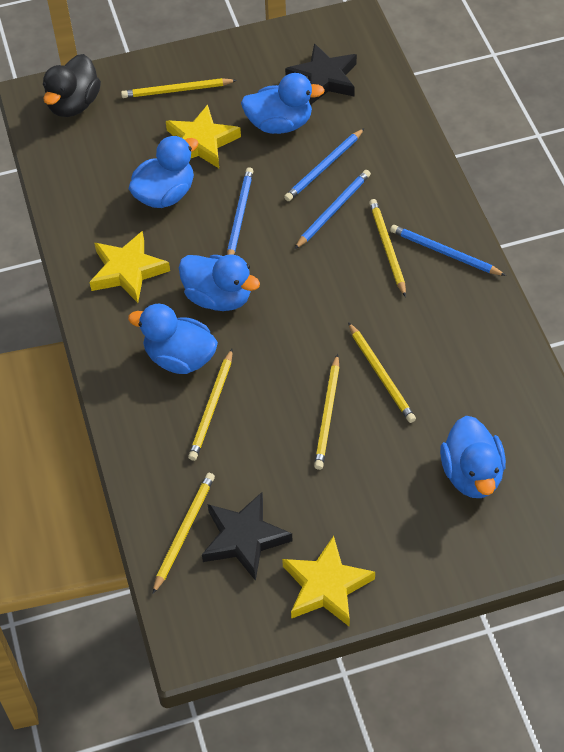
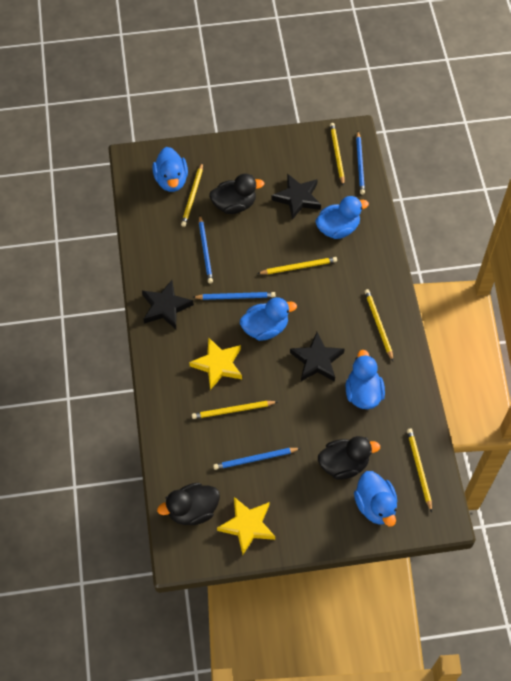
black duck: 1 -> 3
black star: 2 -> 3
yellow star: 3 -> 2

